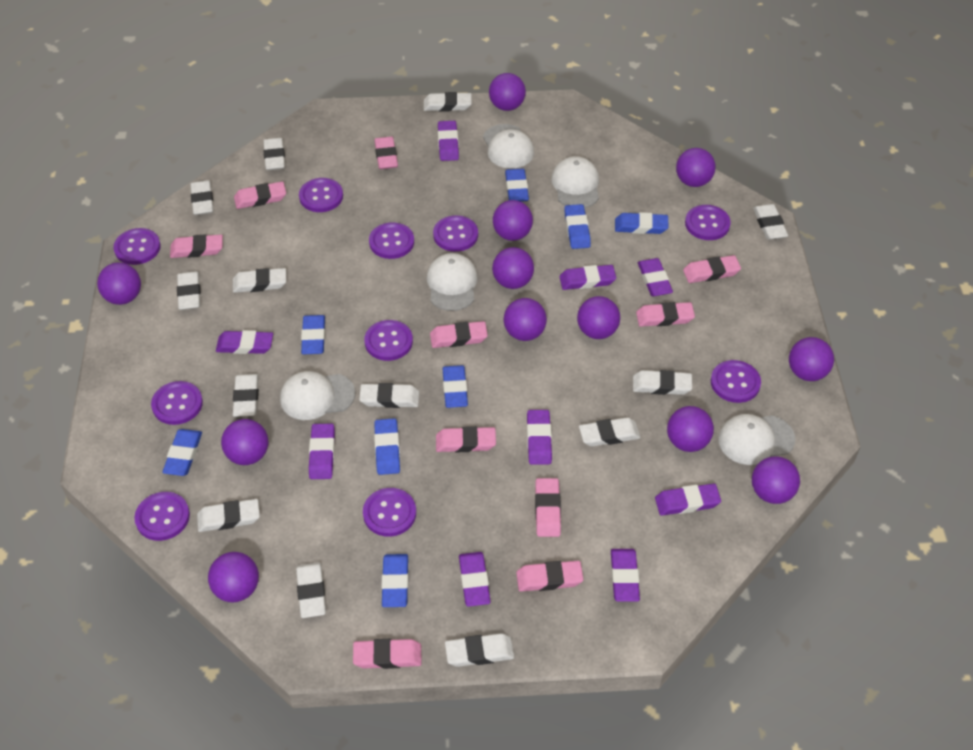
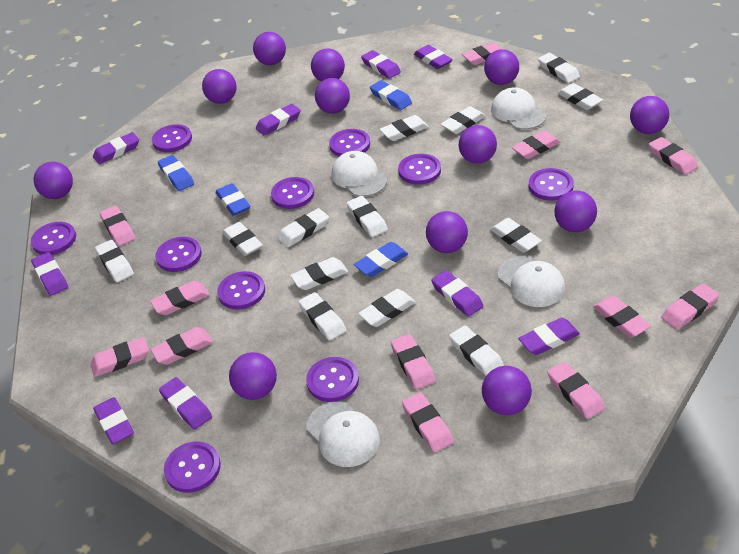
blue eraser: 8 -> 4
pink eraser: 10 -> 12
white cap: 5 -> 4

